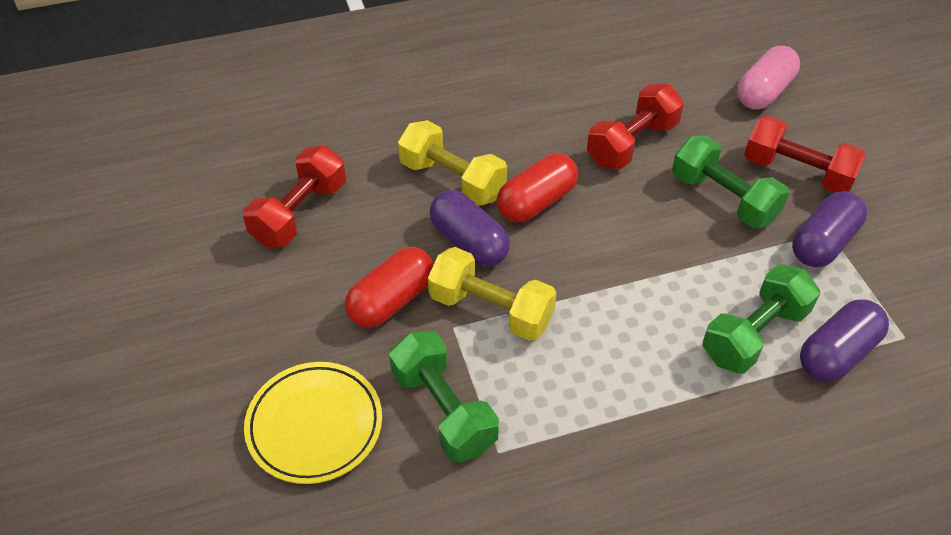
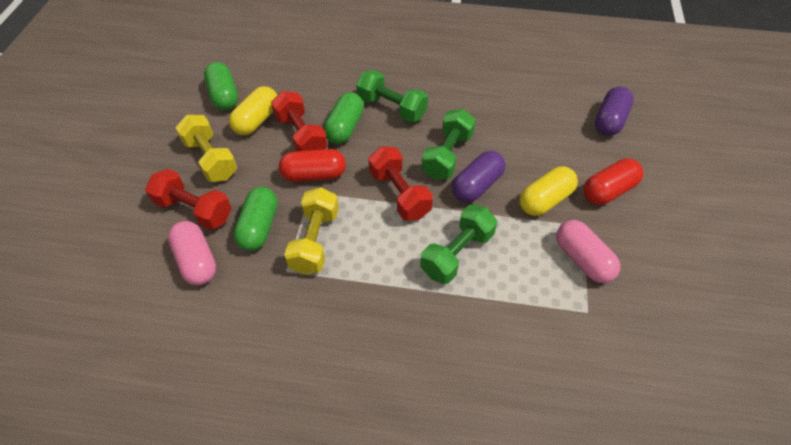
green capsule: 0 -> 3
pink capsule: 1 -> 2
purple capsule: 3 -> 2
yellow capsule: 0 -> 2
yellow plate: 1 -> 0

